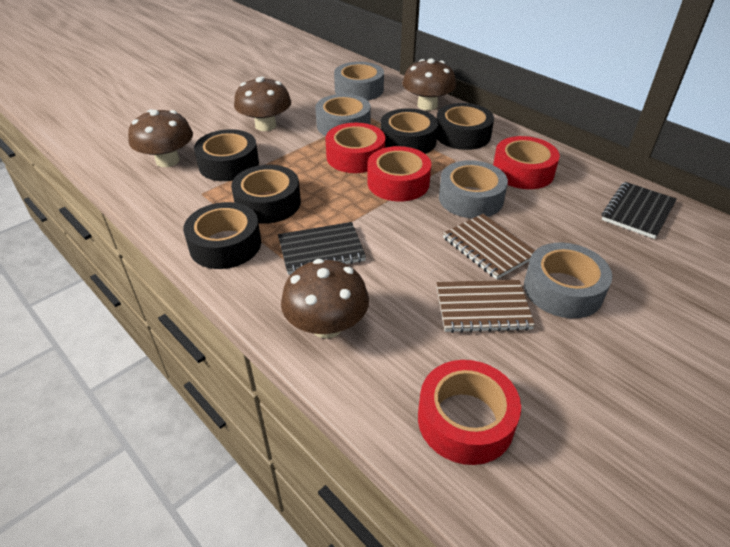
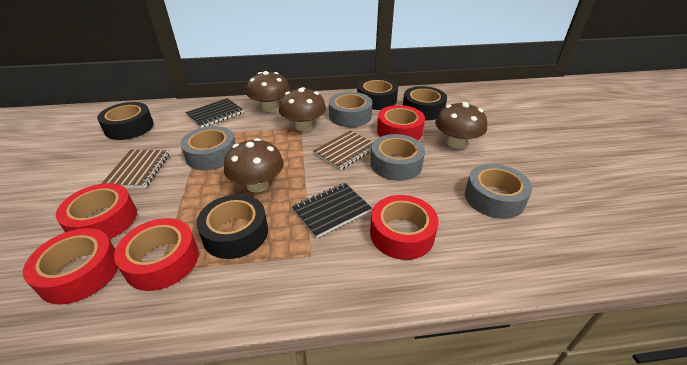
black tape: 5 -> 4
red tape: 4 -> 5

